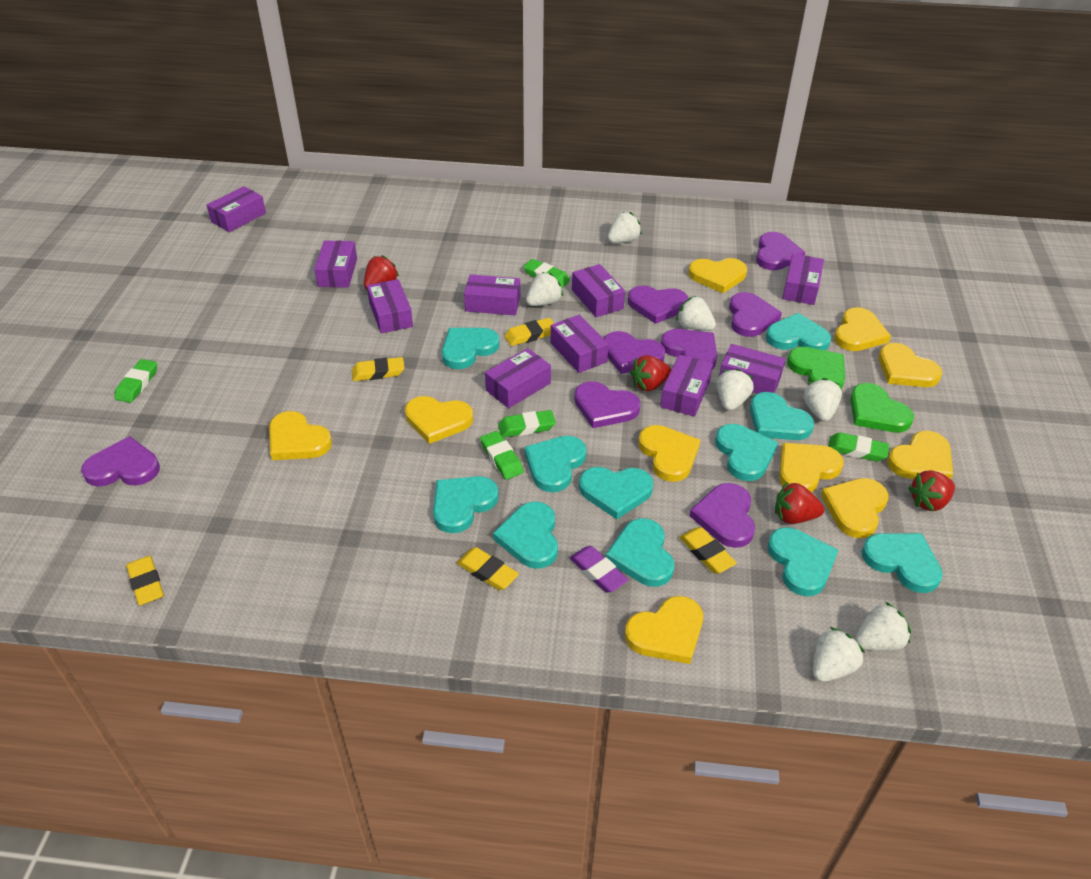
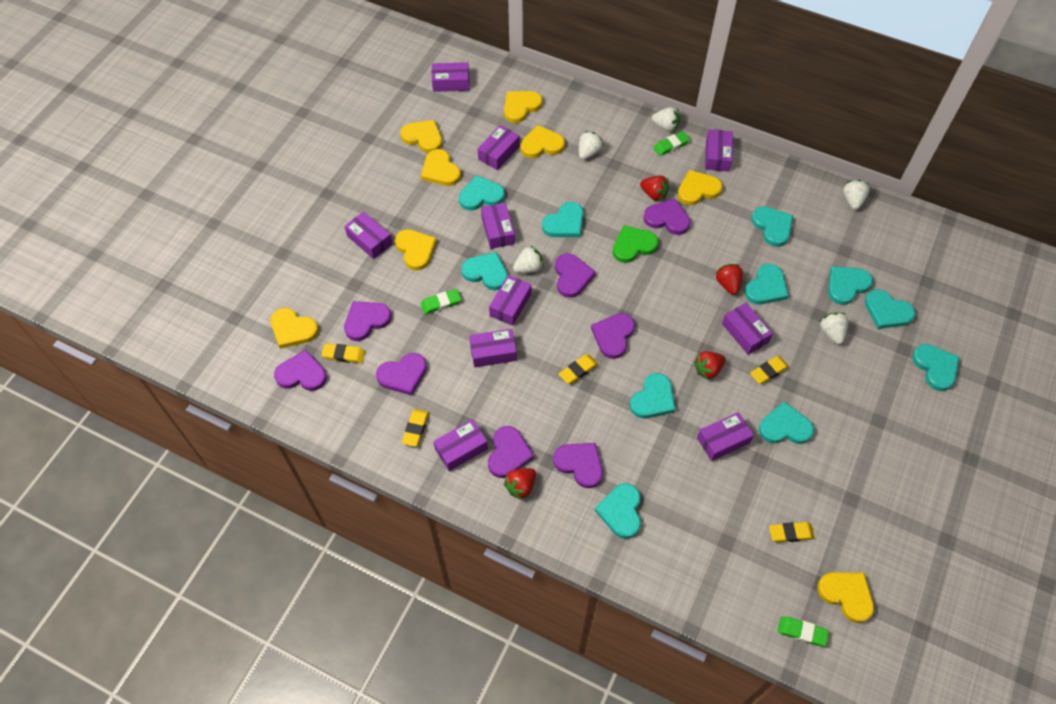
green eraser: 5 -> 3
green heart: 2 -> 1
purple eraser: 1 -> 0
white strawberry: 7 -> 5
yellow heart: 10 -> 8

